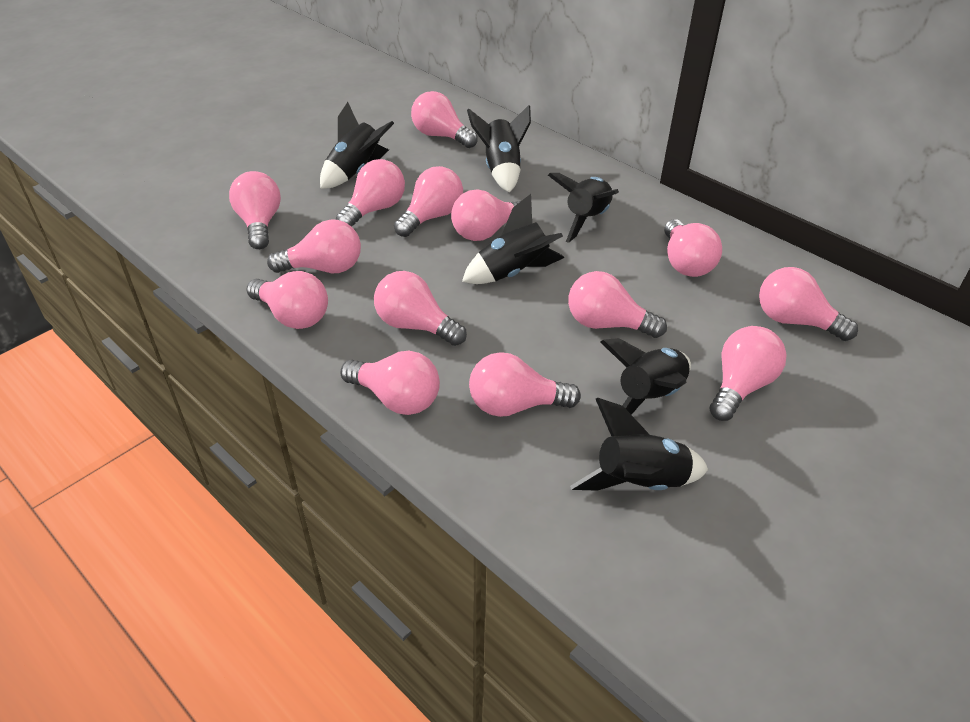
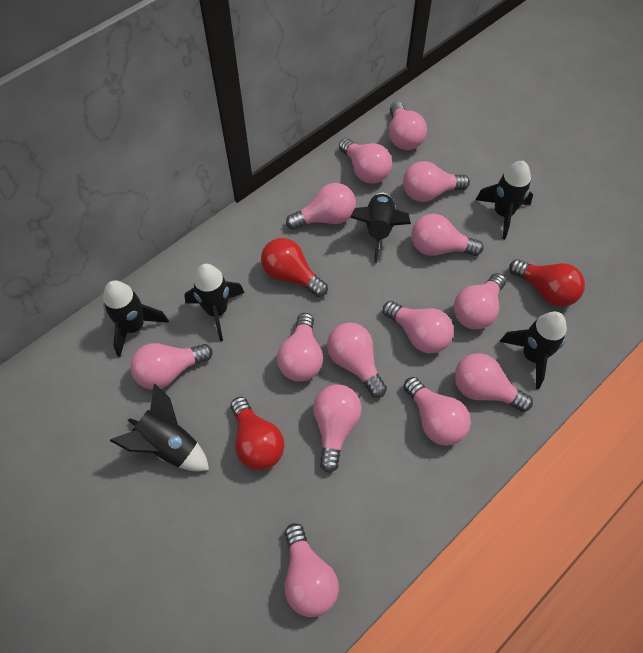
red light bulb: 0 -> 3

